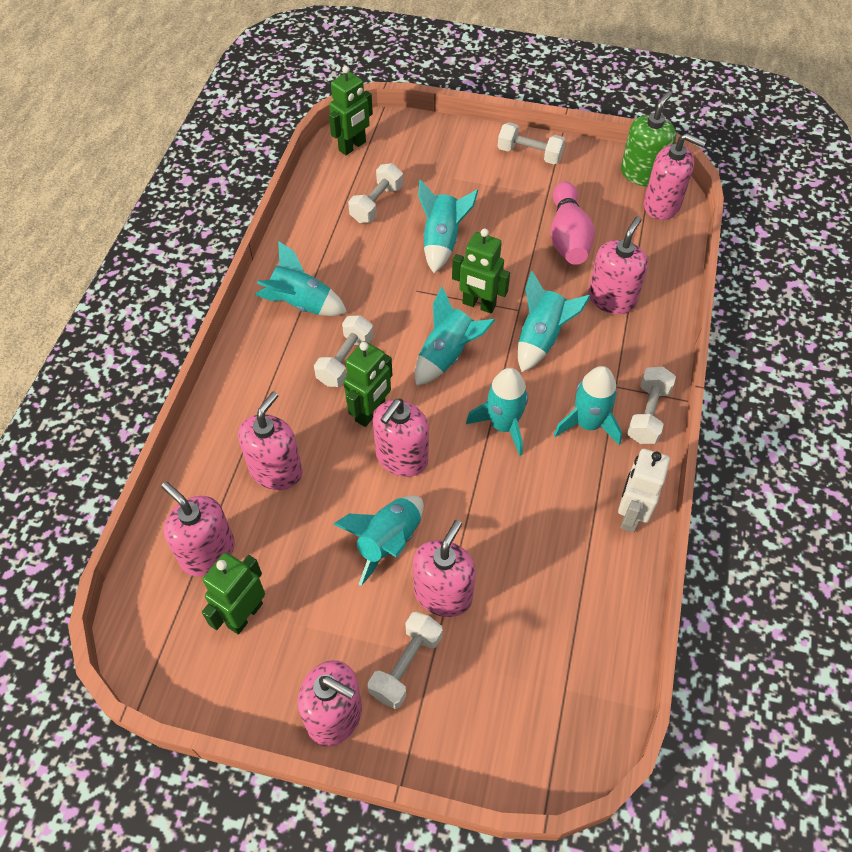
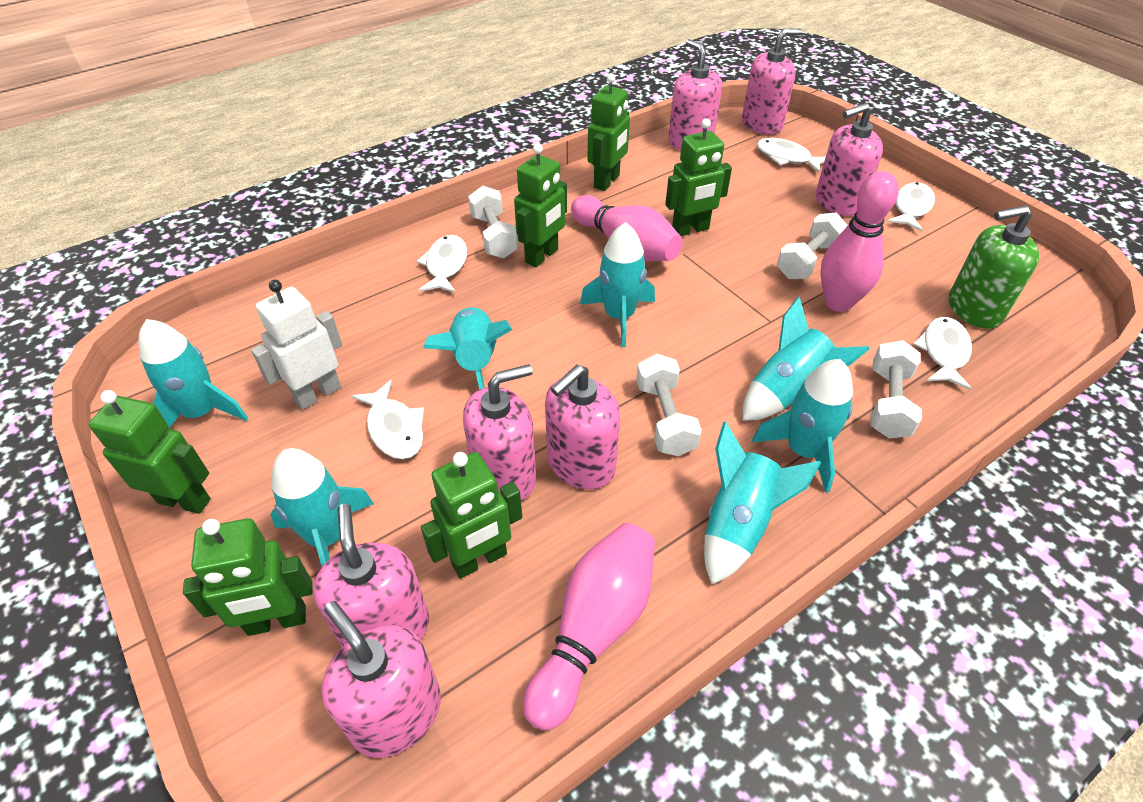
green robot: 4 -> 6
pink bowling pin: 1 -> 3
white dumbbell: 5 -> 4
white fish: 0 -> 5

